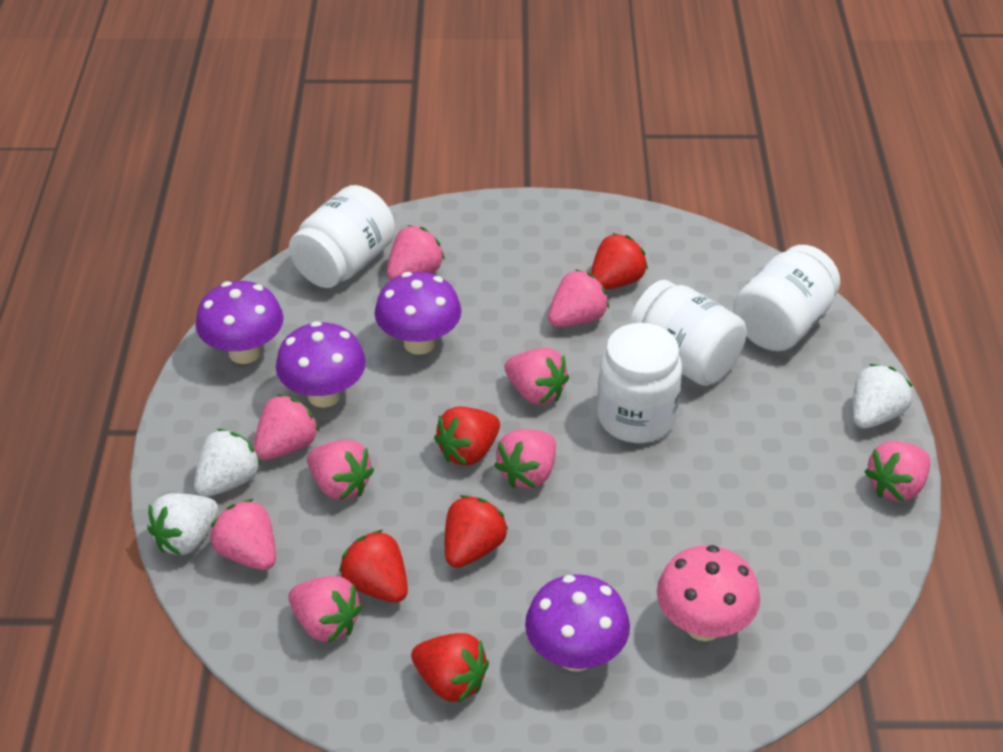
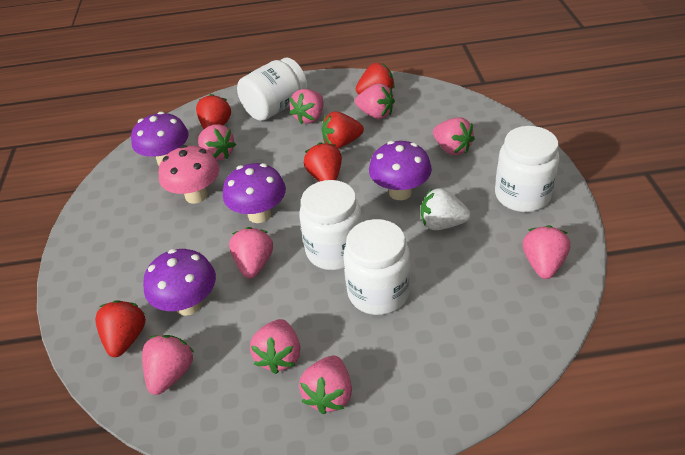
white strawberry: 3 -> 1

